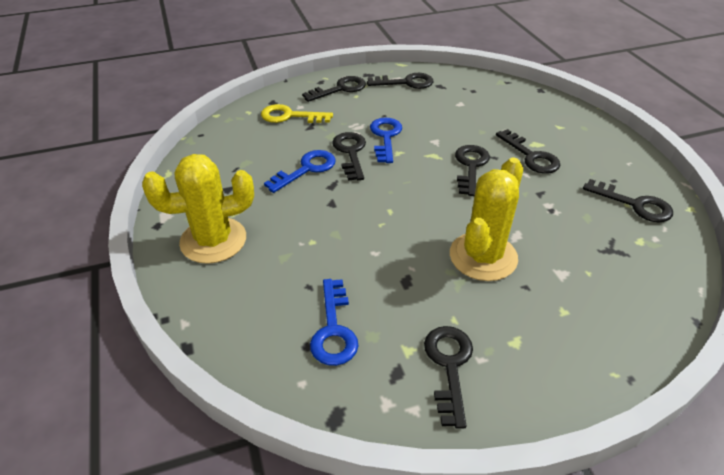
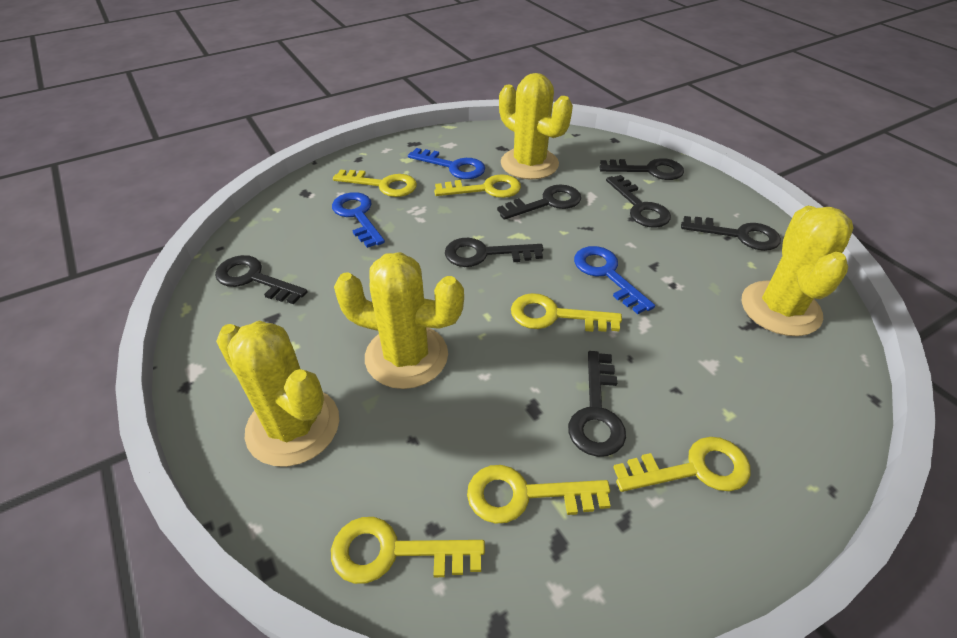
yellow cactus: 2 -> 4
yellow key: 1 -> 6

